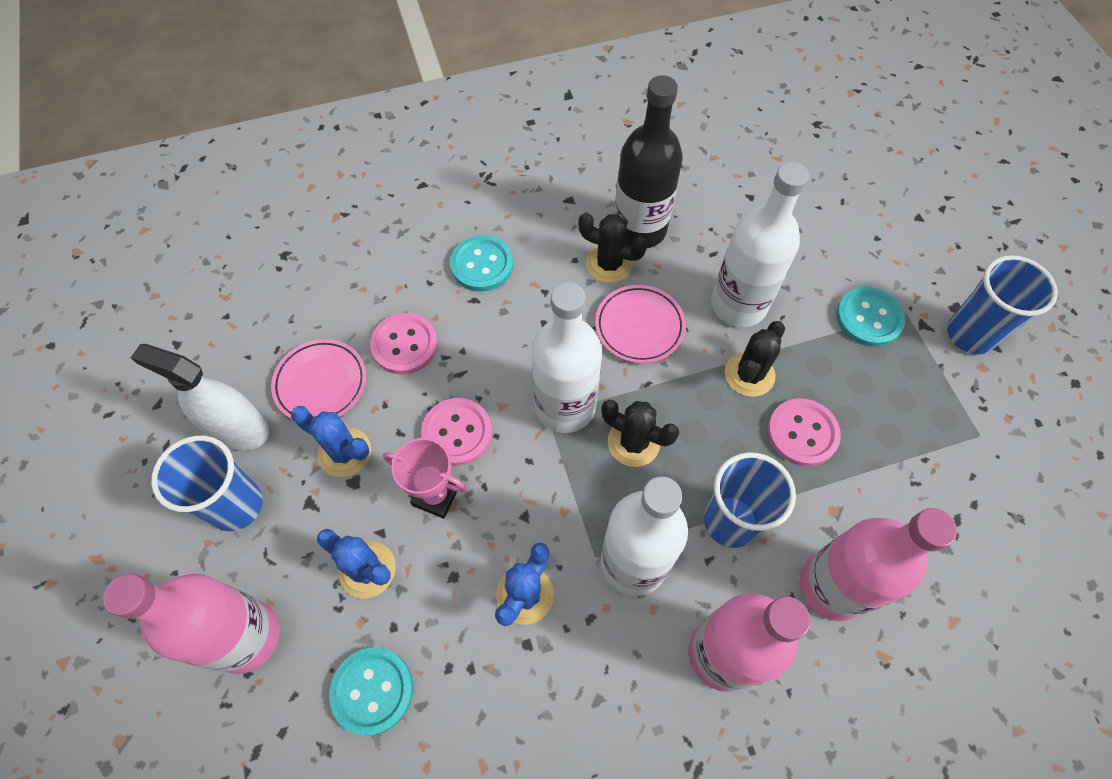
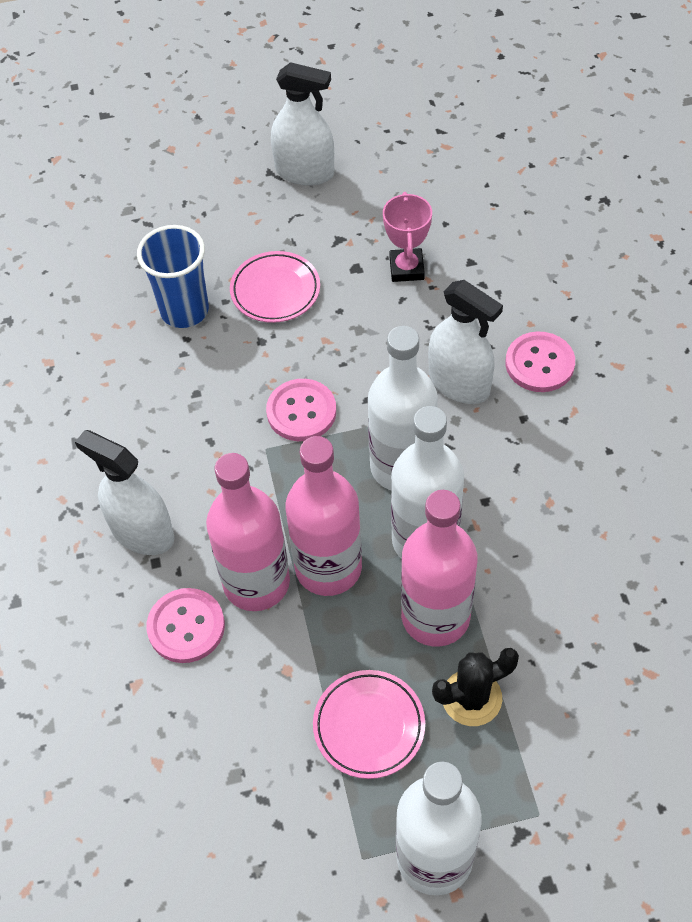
black bottle: 1 -> 0
black cactus: 3 -> 1
blue cactus: 3 -> 0
blue cup: 3 -> 1
turquoise button: 3 -> 0
white spray bottle: 1 -> 3

